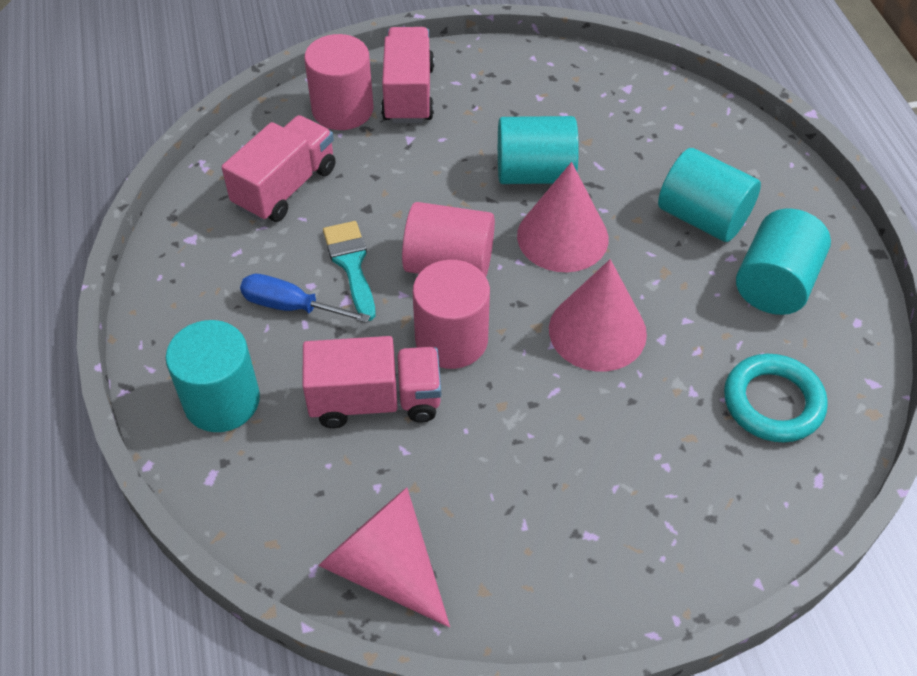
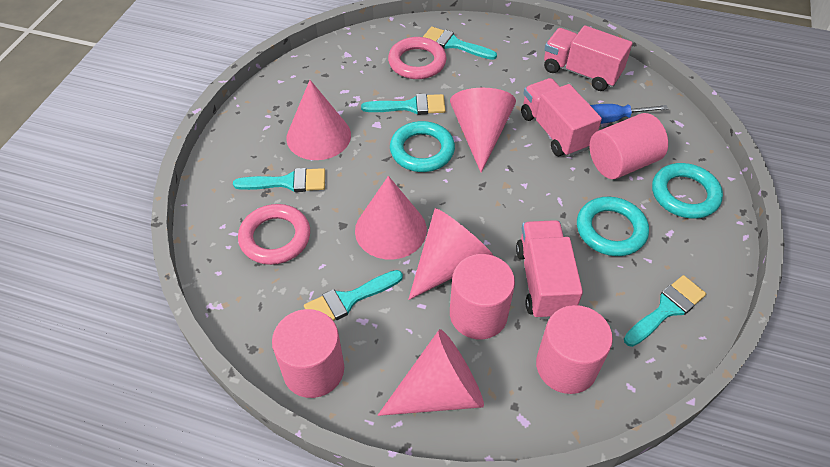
pink cone: 3 -> 5
pink cylinder: 3 -> 4
pink ring: 0 -> 2
turquoise brush: 1 -> 5
turquoise cylinder: 4 -> 0
turquoise ring: 1 -> 3

